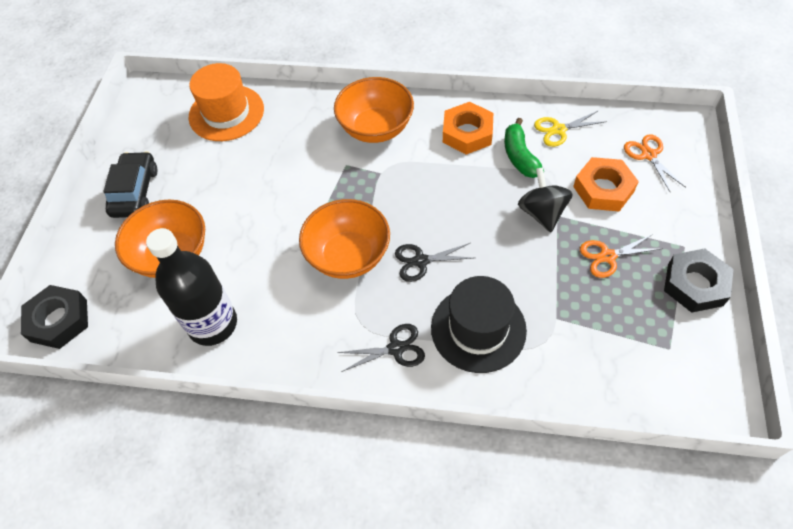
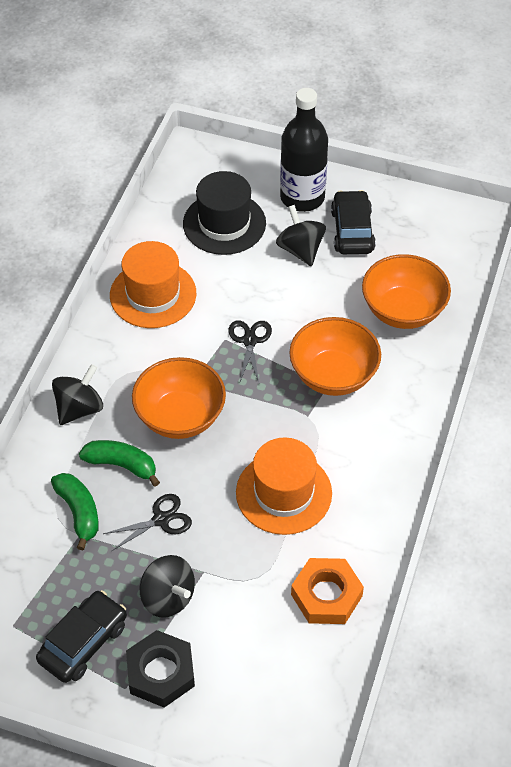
black car: 1 -> 2
black nut: 2 -> 1
black spinning top: 1 -> 3
green banana: 1 -> 2
orange hat: 1 -> 2
orange nut: 2 -> 1
orange scissors: 2 -> 0
yellow scissors: 1 -> 0

